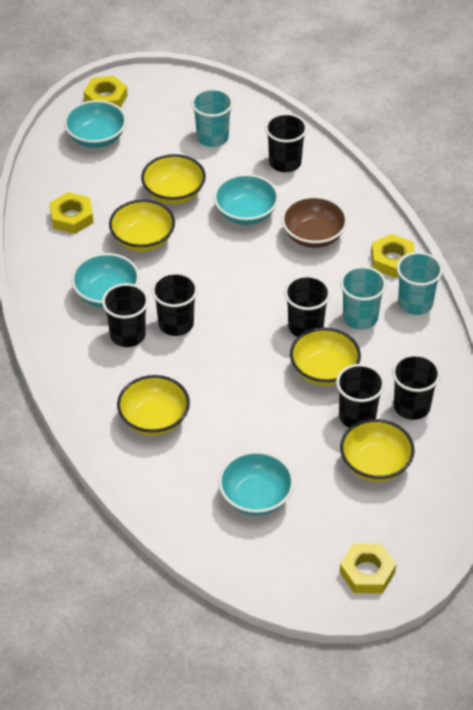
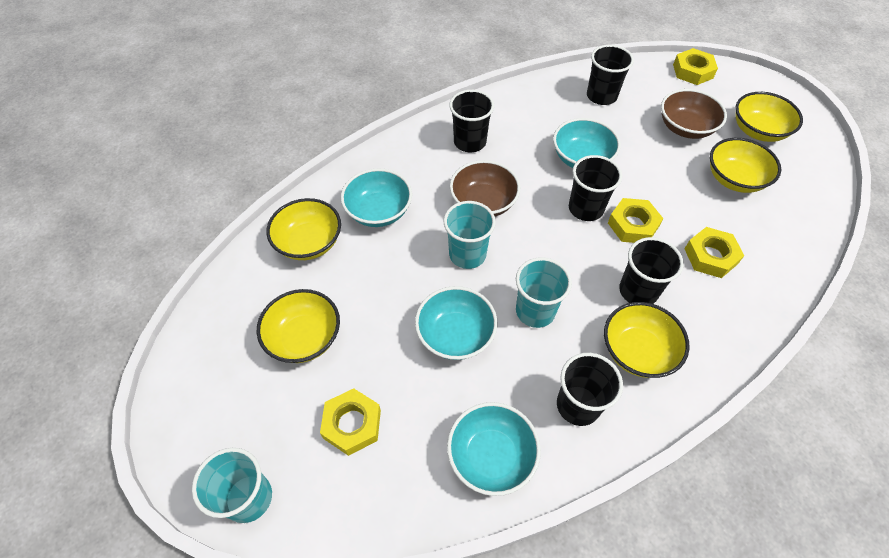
black cup: 6 -> 5
brown bowl: 1 -> 2

